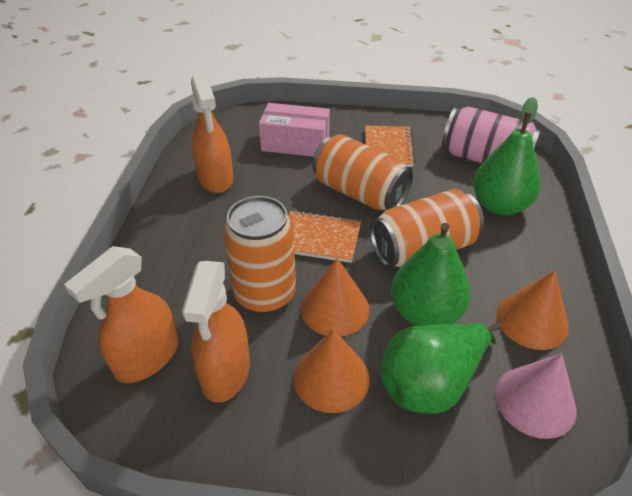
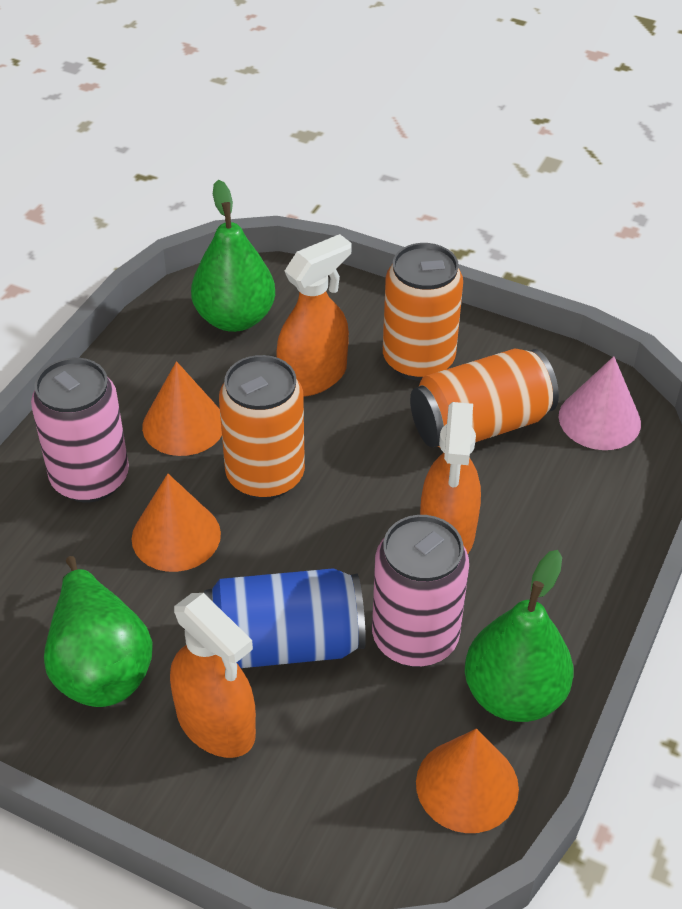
blue can: 0 -> 1
orange notebook: 2 -> 0
pink box: 1 -> 0
pink can: 1 -> 2

